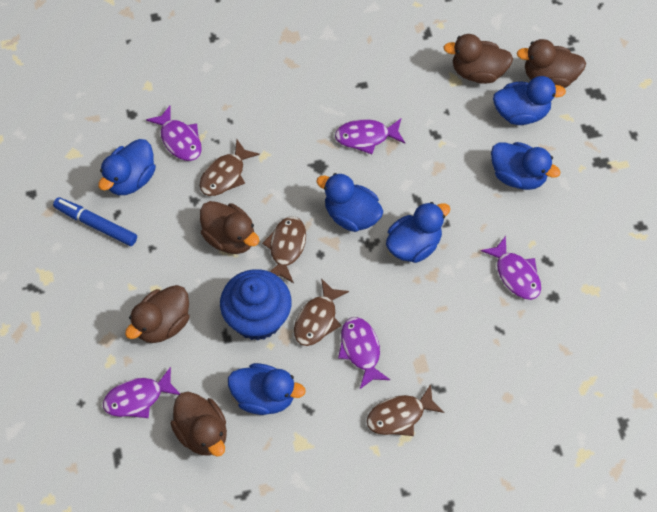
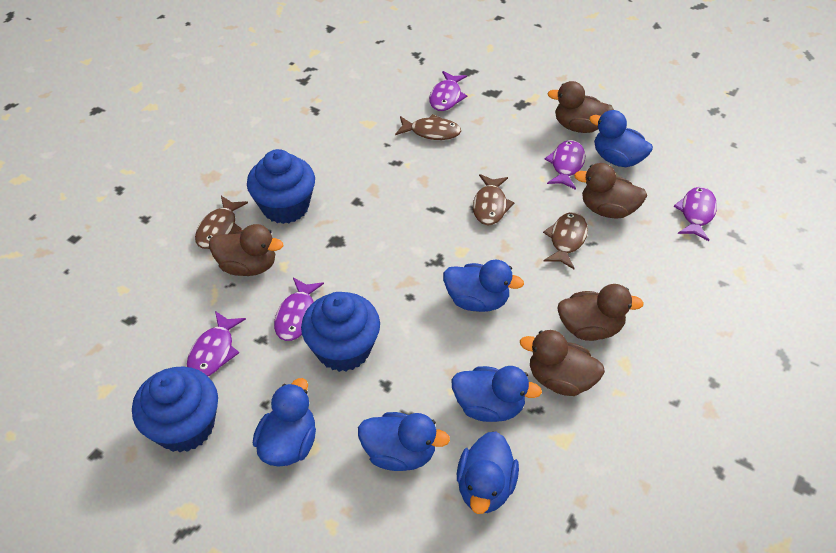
blue cupcake: 1 -> 3
blue marker: 1 -> 0

